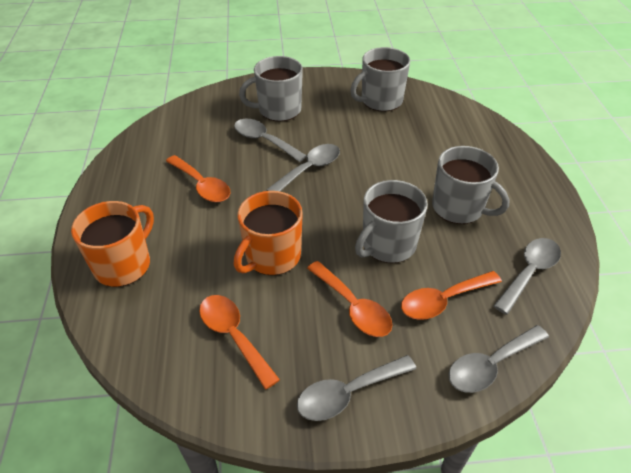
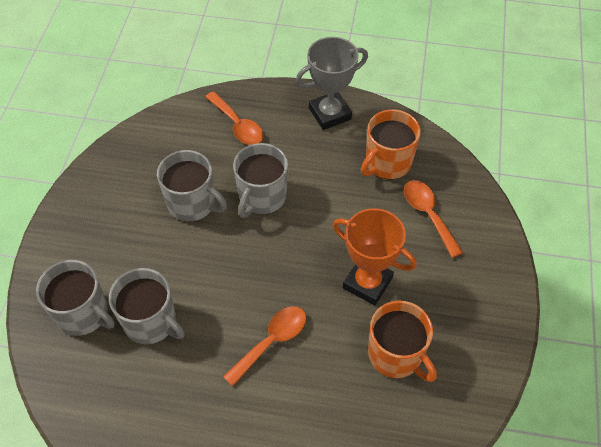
grey spoon: 5 -> 0
grey trophy: 0 -> 1
orange spoon: 4 -> 3
orange trophy: 0 -> 1

